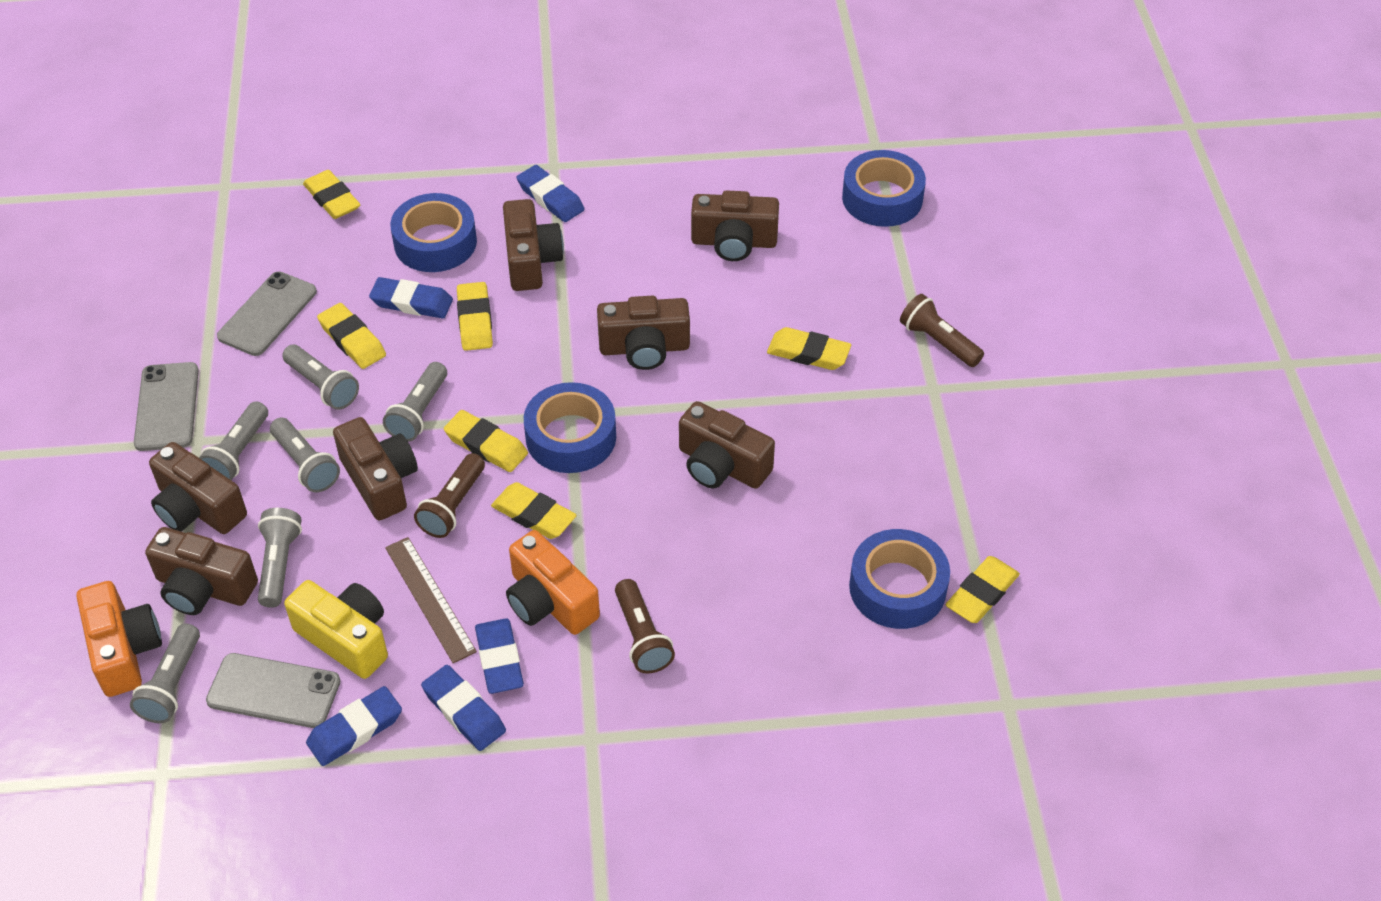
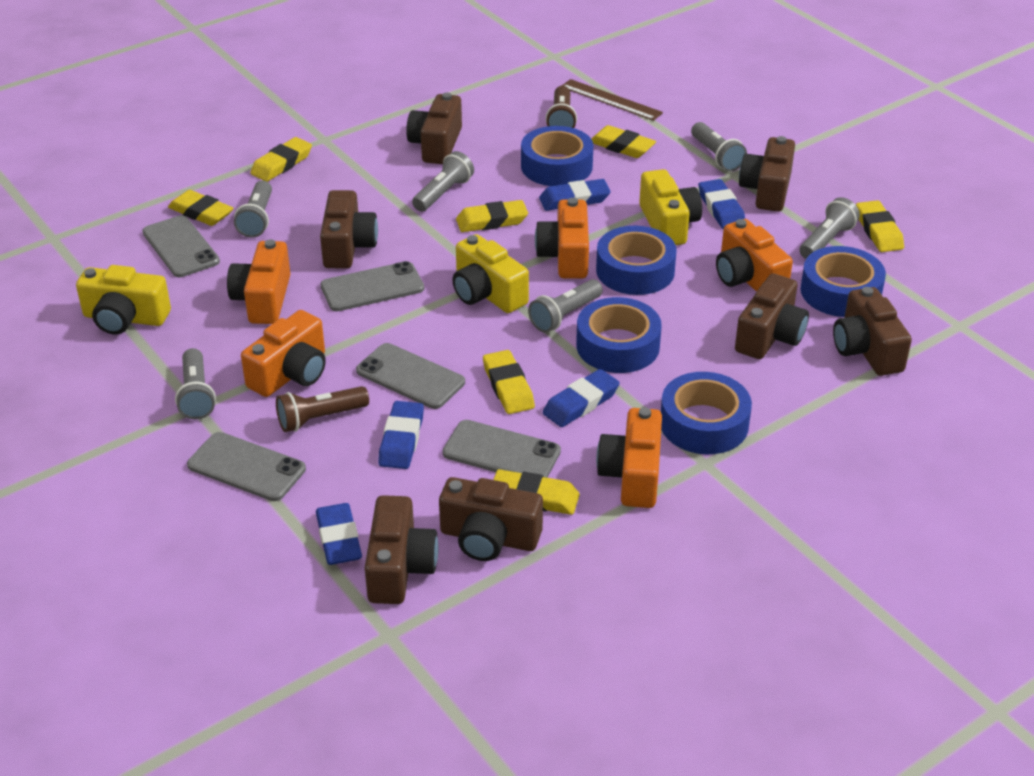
blue tape: 4 -> 5
brown flashlight: 3 -> 2
grey phone: 3 -> 5
orange camera: 2 -> 5
yellow camera: 1 -> 3

